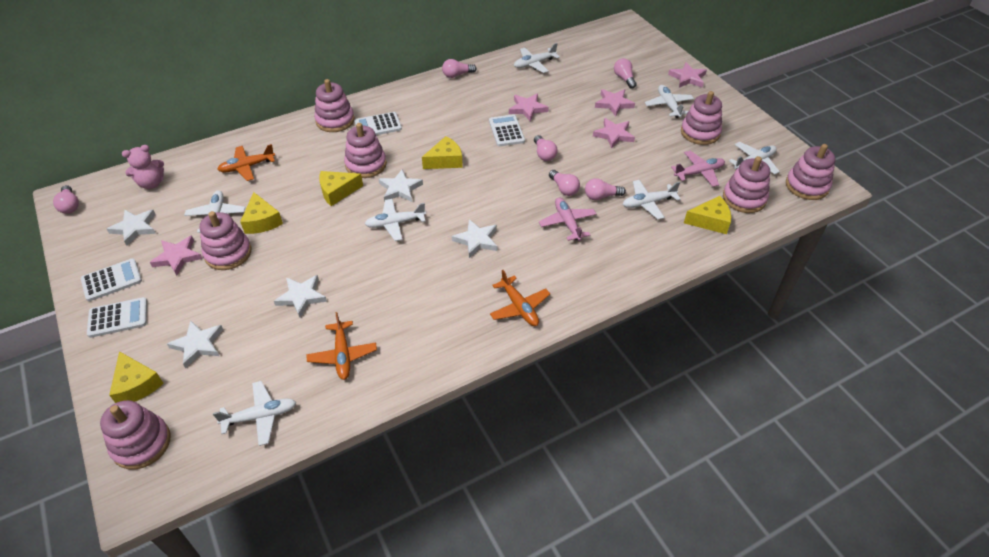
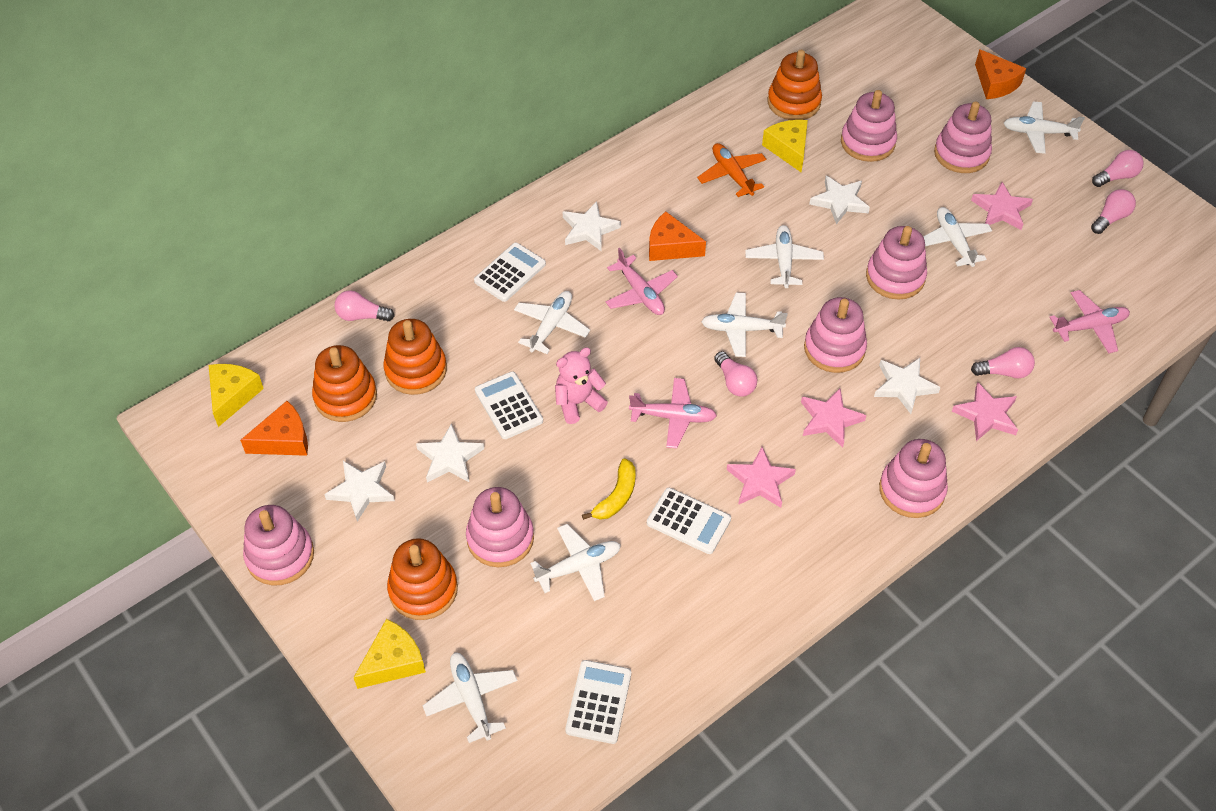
orange cheese: 0 -> 3
orange plane: 3 -> 1
orange stacking toy: 0 -> 4
pink light bulb: 6 -> 5
pink plane: 2 -> 3
pink star: 5 -> 4
yellow banana: 0 -> 1
yellow cheese: 5 -> 3

